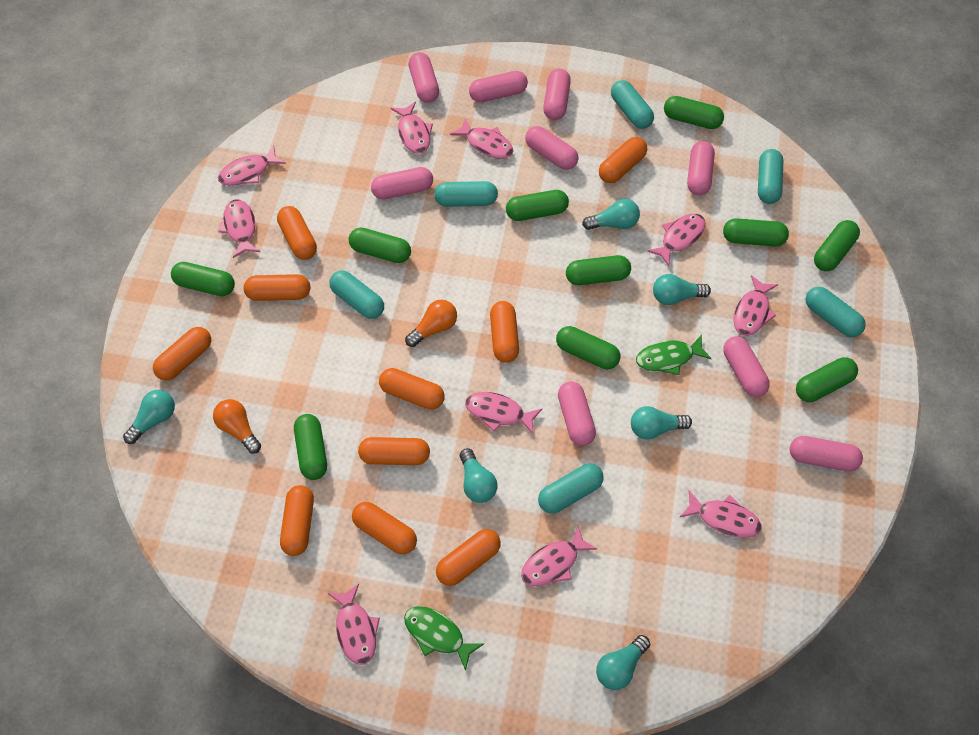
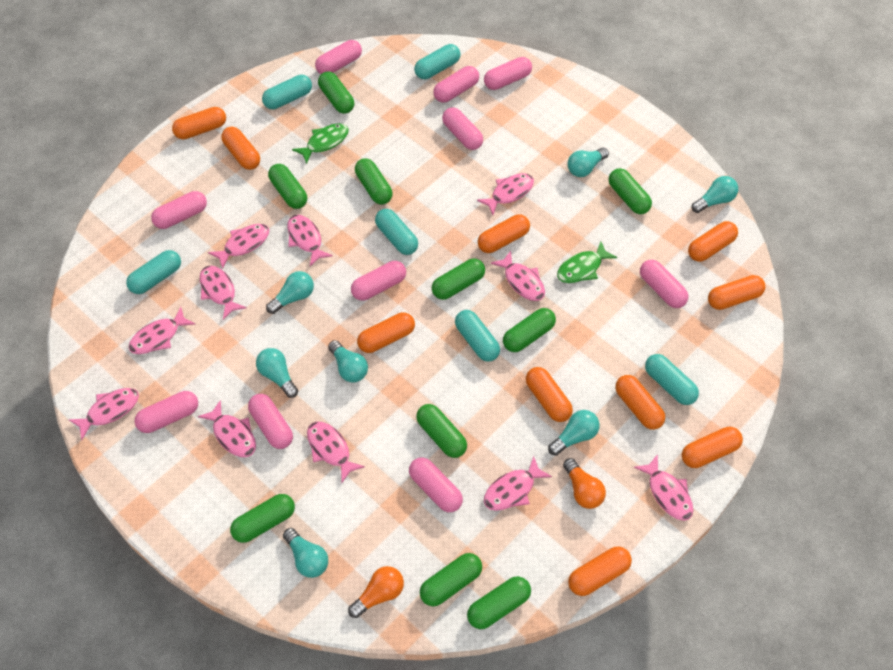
pink capsule: 9 -> 10
pink fish: 10 -> 11
turquoise light bulb: 6 -> 7

